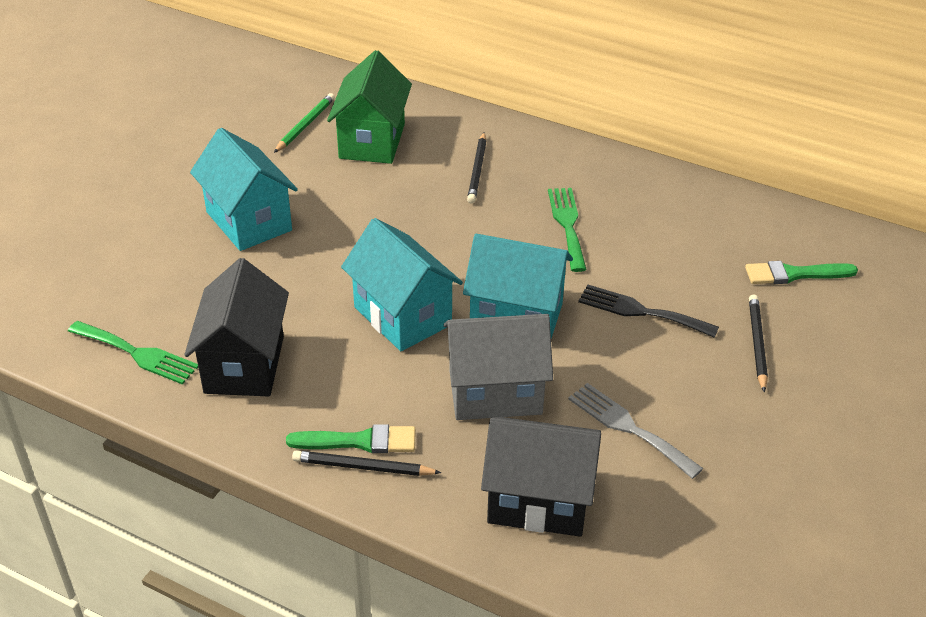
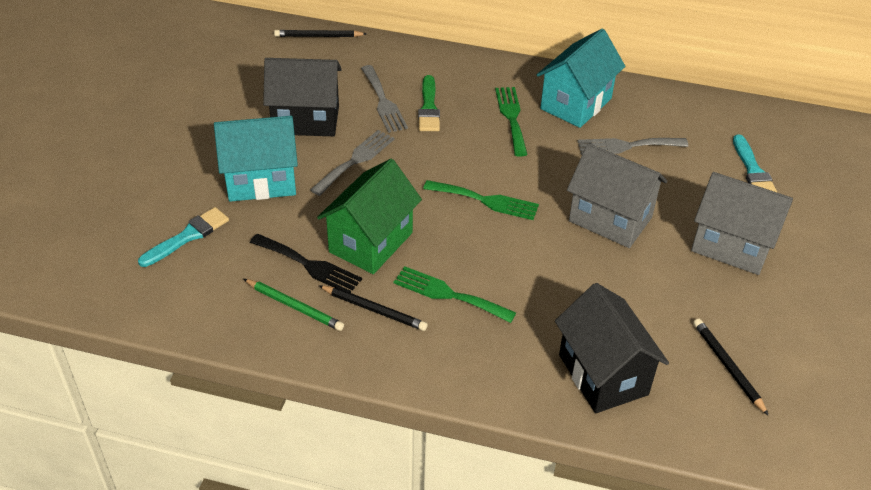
green brush: 2 -> 1
green fork: 2 -> 3
grey fork: 1 -> 3
grey house: 1 -> 2
turquoise brush: 0 -> 2
turquoise house: 3 -> 2

